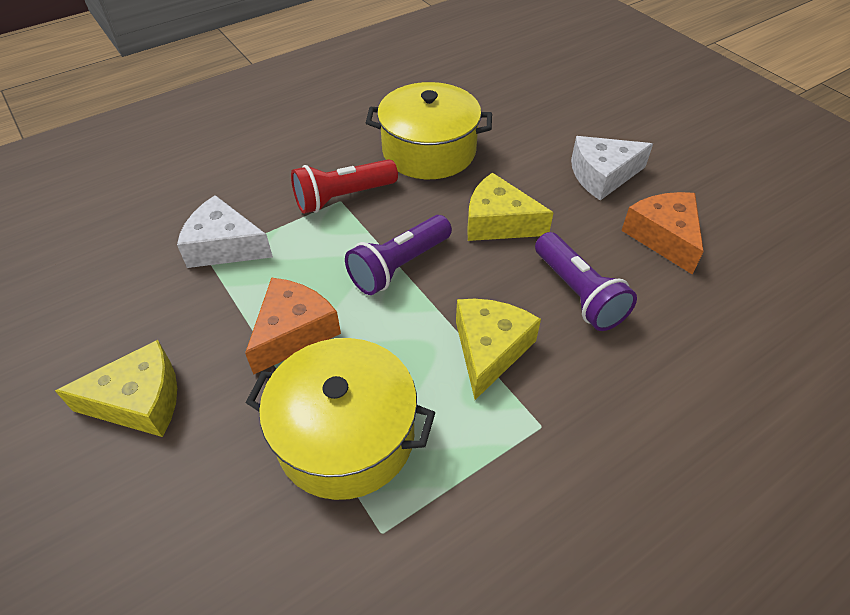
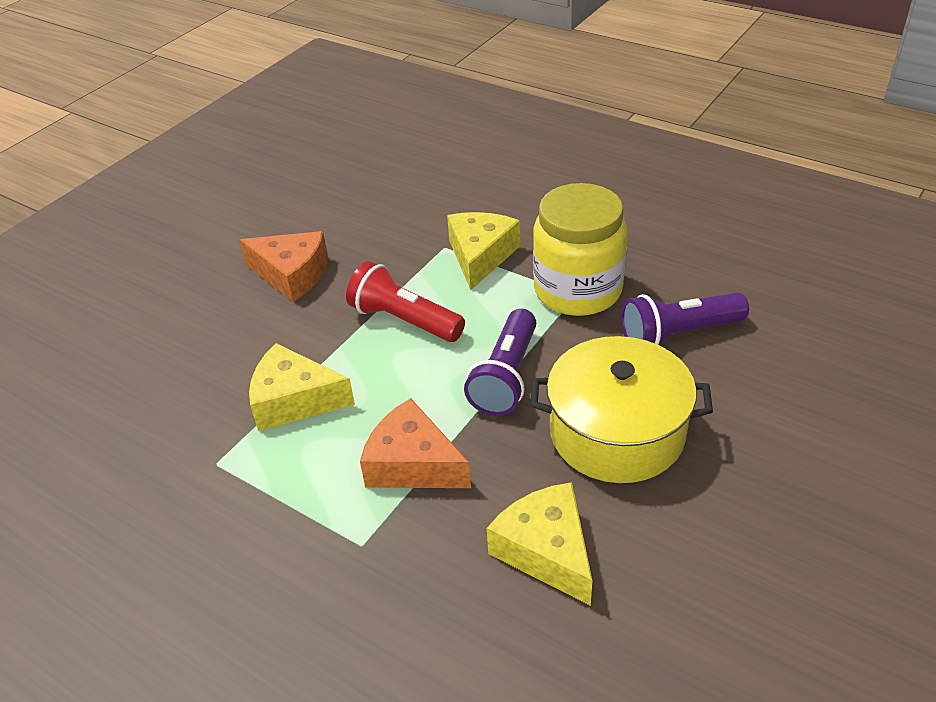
white cheese: 2 -> 0
yellow jar: 0 -> 1
yellow pot: 2 -> 1

